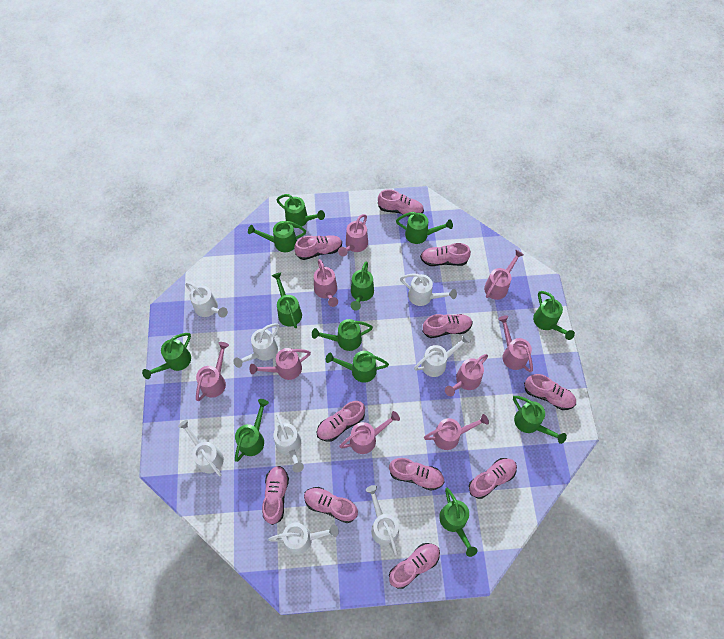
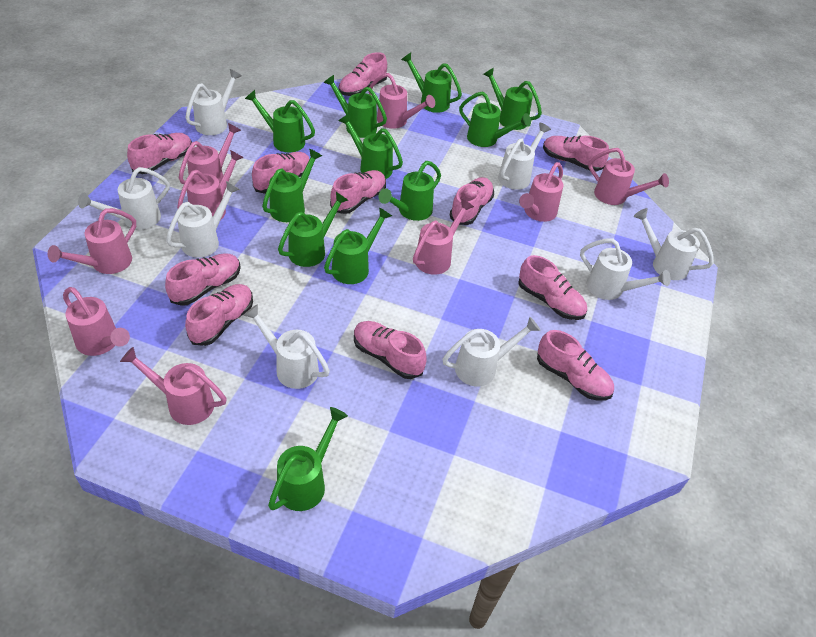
green watering can: 12 -> 11

